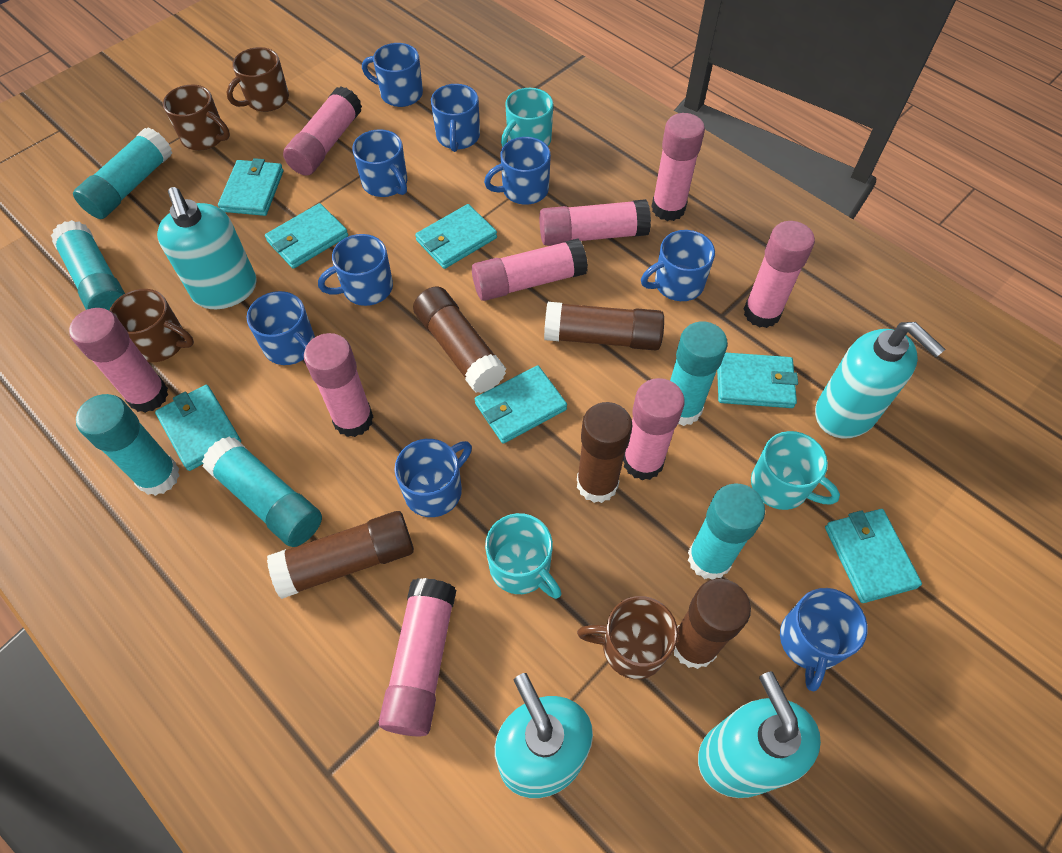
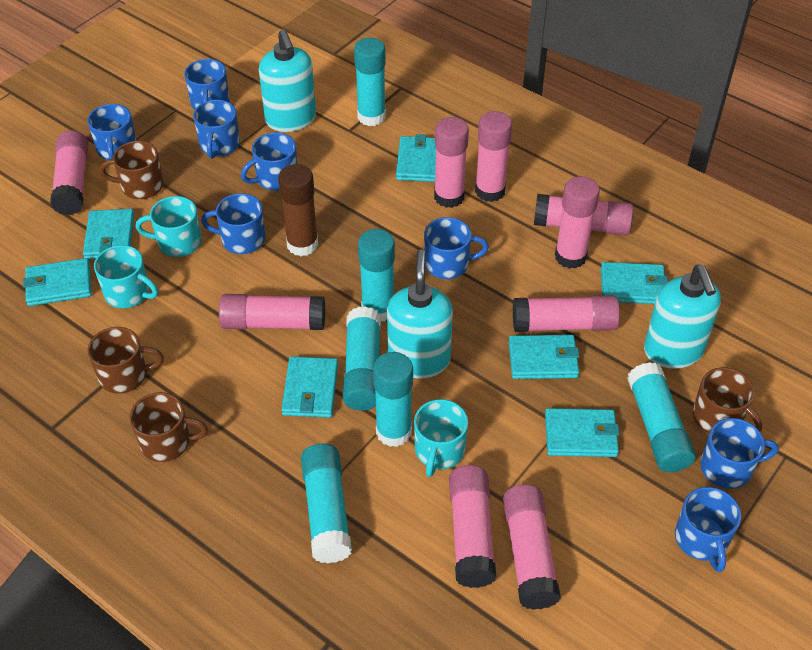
blue mug: 9 -> 8
brown glue stick: 5 -> 1
turquoise soap dispenser: 4 -> 3

